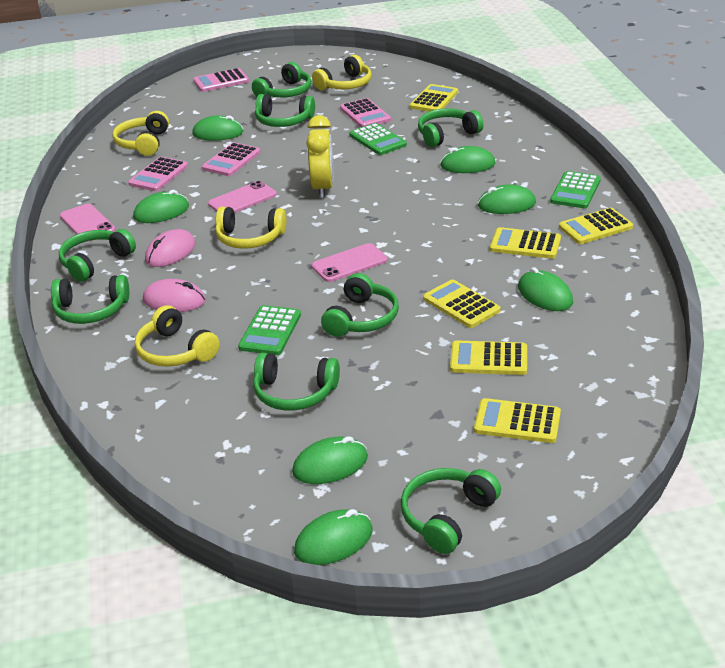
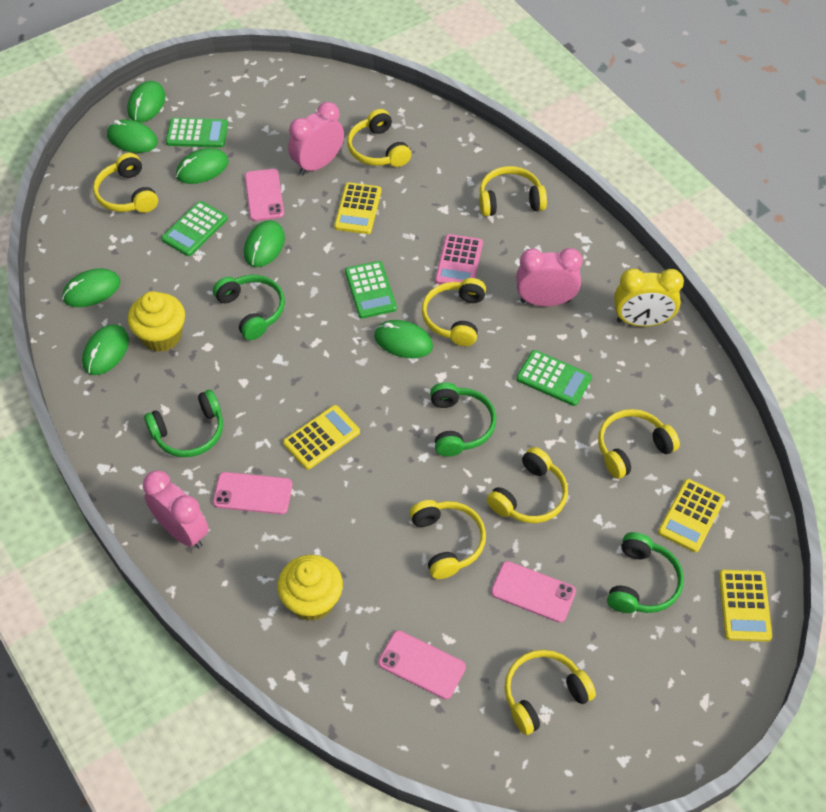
green calculator: 3 -> 4
green headphones: 8 -> 4
pink calculator: 4 -> 1
pink clock: 0 -> 3
pink mouse: 2 -> 0
pink phone: 3 -> 4
yellow calculator: 6 -> 4
yellow cupcake: 0 -> 2
yellow headphones: 4 -> 8

